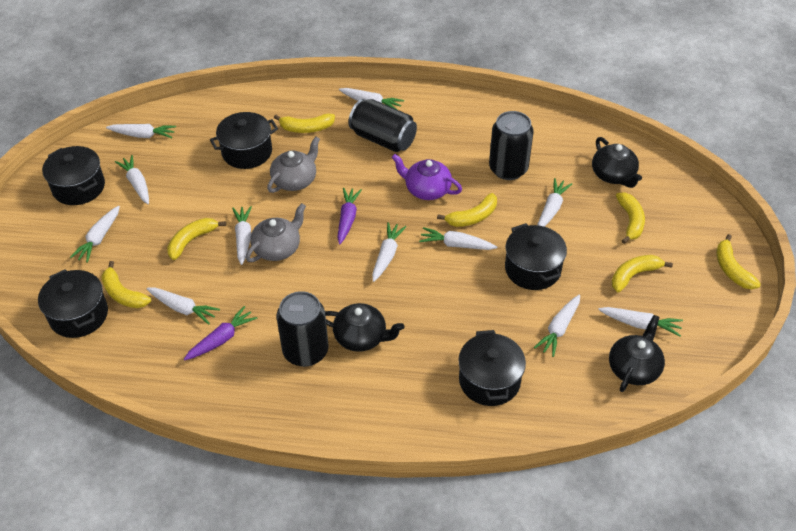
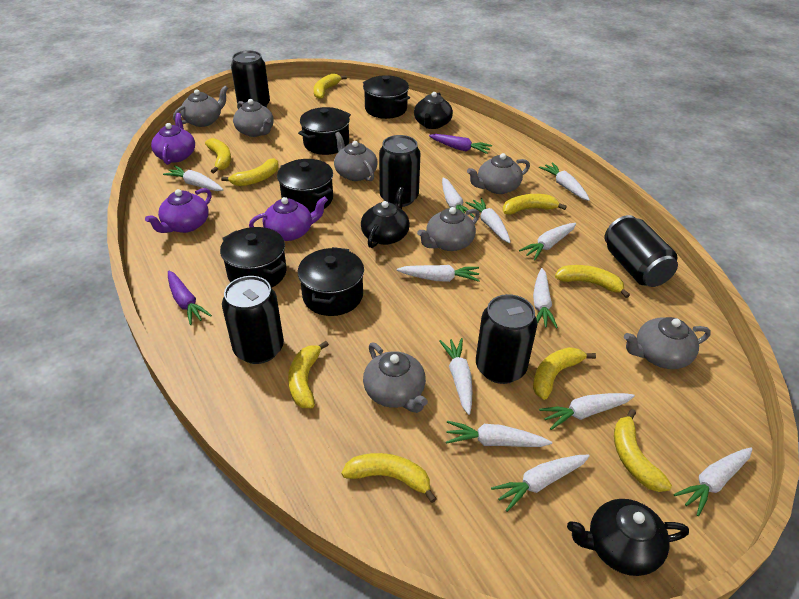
black can: 3 -> 5
grey teapot: 2 -> 7
purple teapot: 1 -> 3
white carrot: 11 -> 12
yellow banana: 7 -> 9

